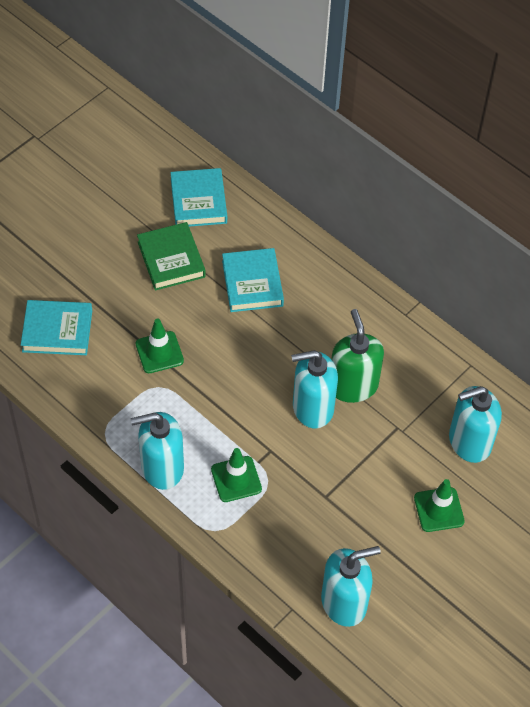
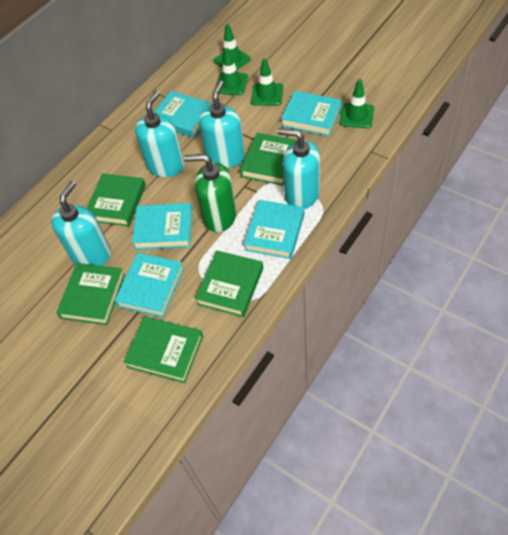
green book: 1 -> 5
green traffic cone: 3 -> 4
turquoise book: 3 -> 5

